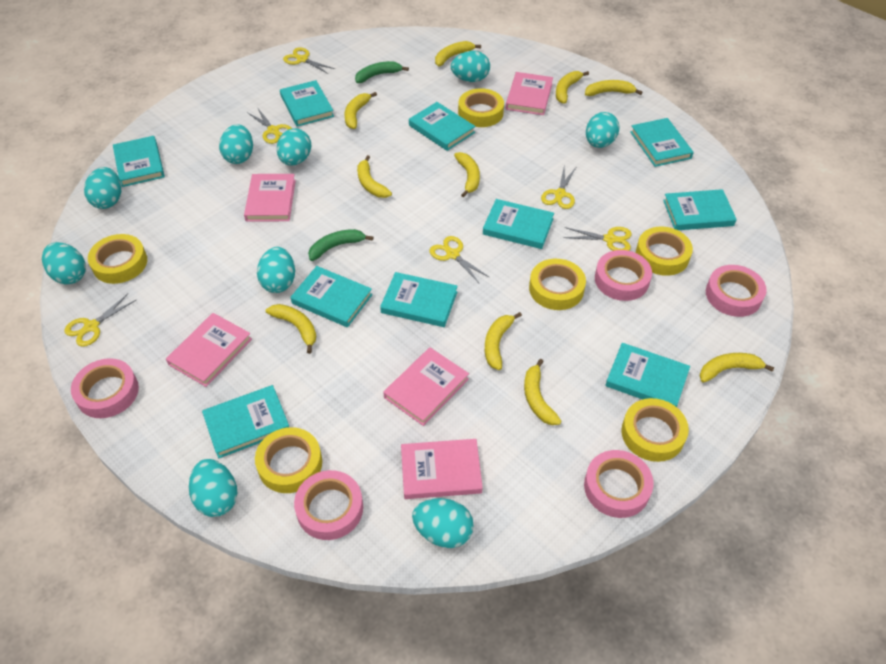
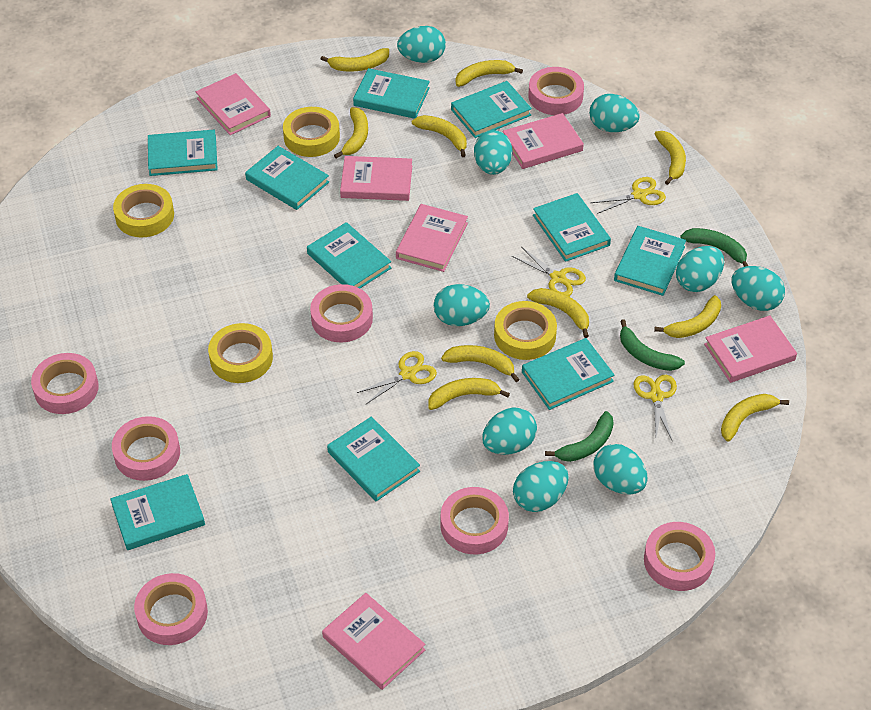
green banana: 2 -> 3
pink book: 5 -> 6
pink tape: 5 -> 7
yellow scissors: 6 -> 4
yellow tape: 6 -> 4

